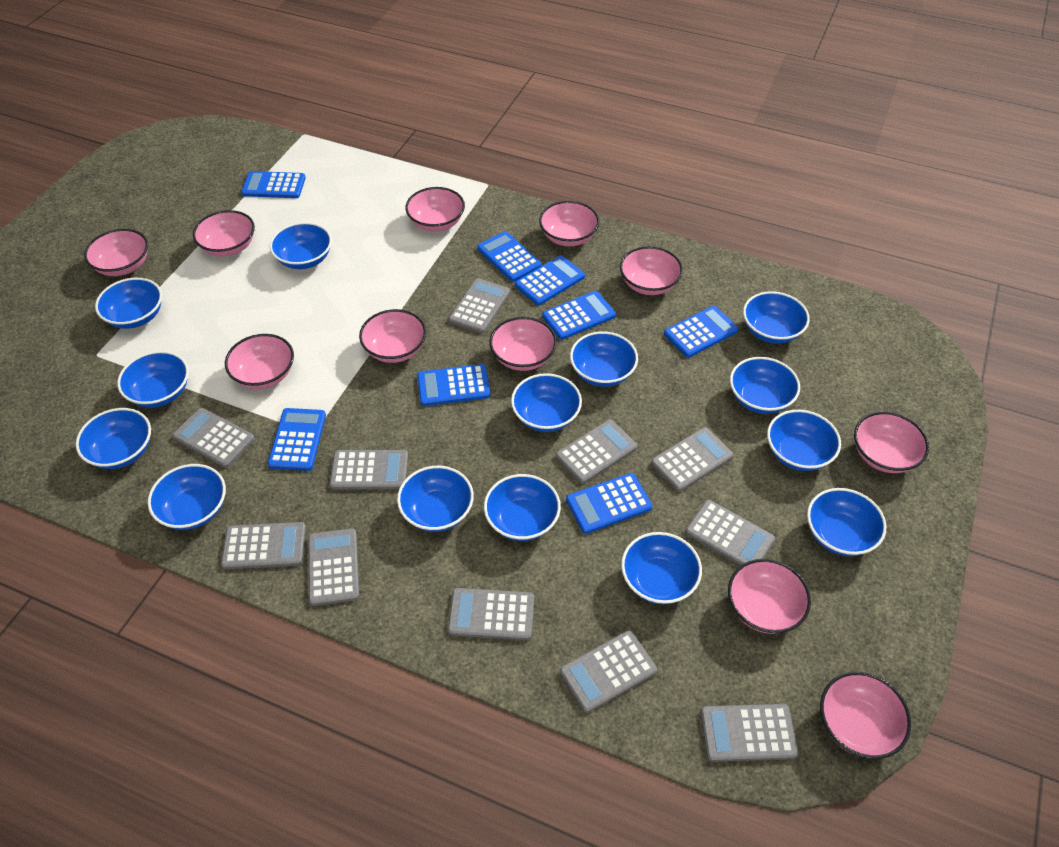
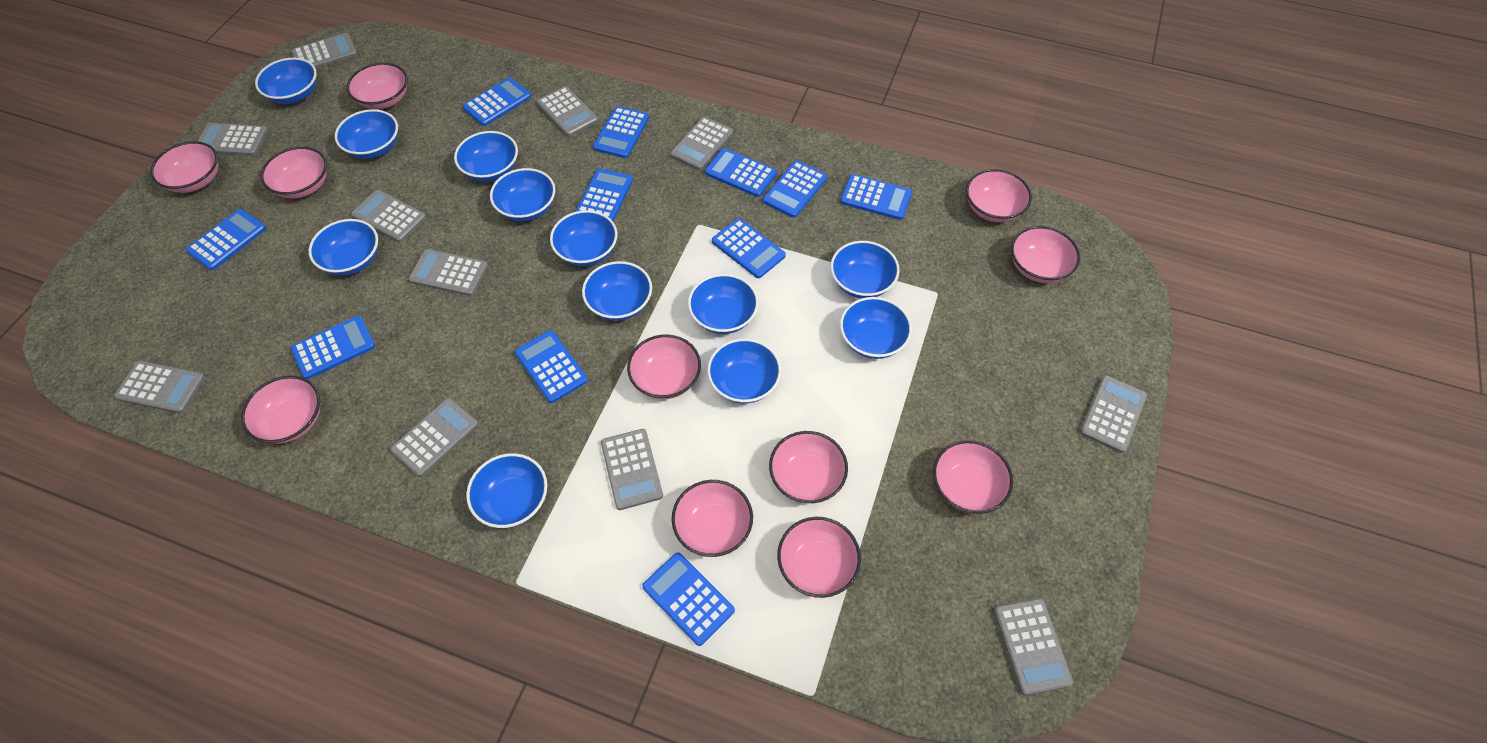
blue bowl: 14 -> 12
blue calculator: 8 -> 11

